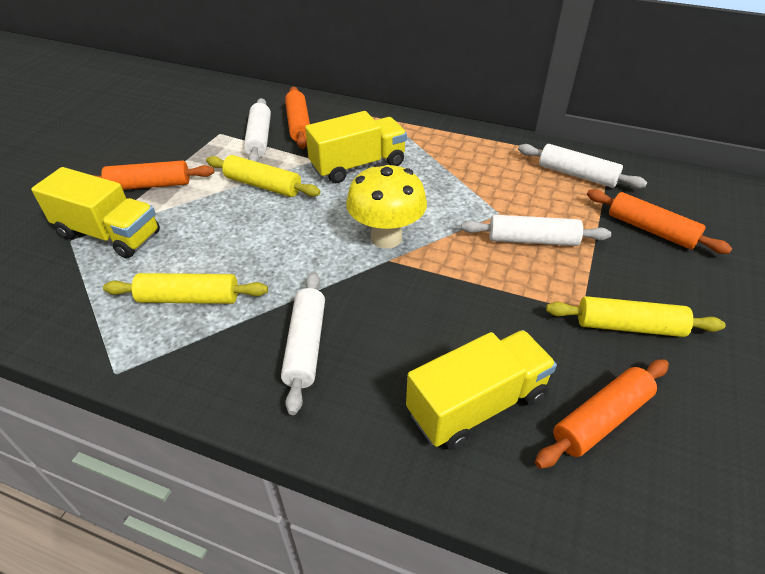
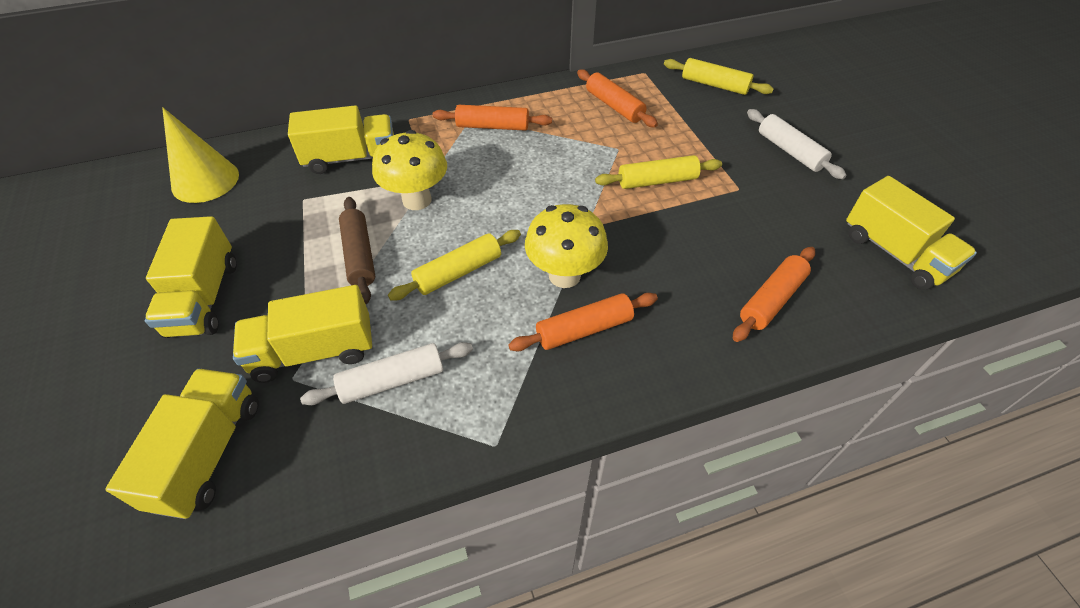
brown rolling pin: 0 -> 1
white rolling pin: 4 -> 2
yellow cone: 0 -> 1
yellow mushroom: 1 -> 2
yellow truck: 3 -> 5

